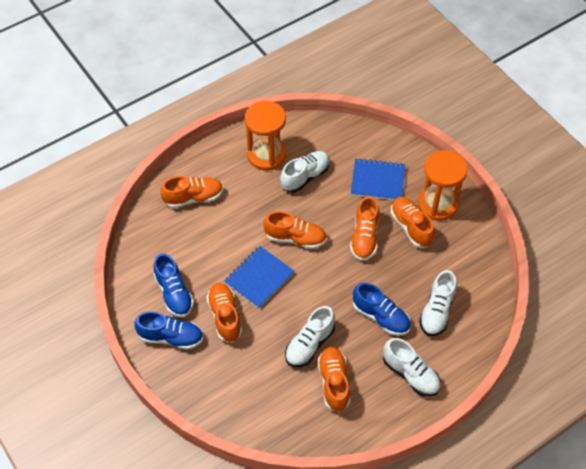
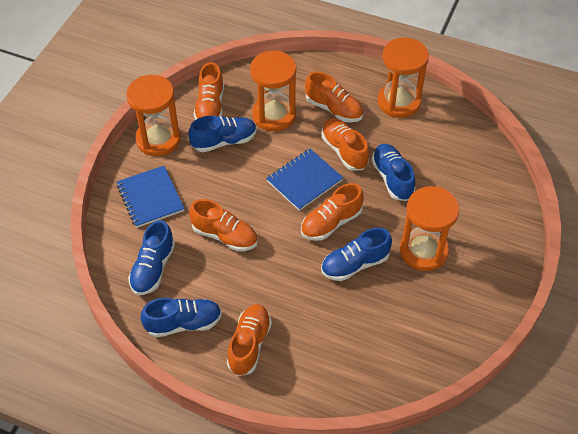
blue shoe: 3 -> 5
orange hourglass: 2 -> 4
white shoe: 4 -> 0

